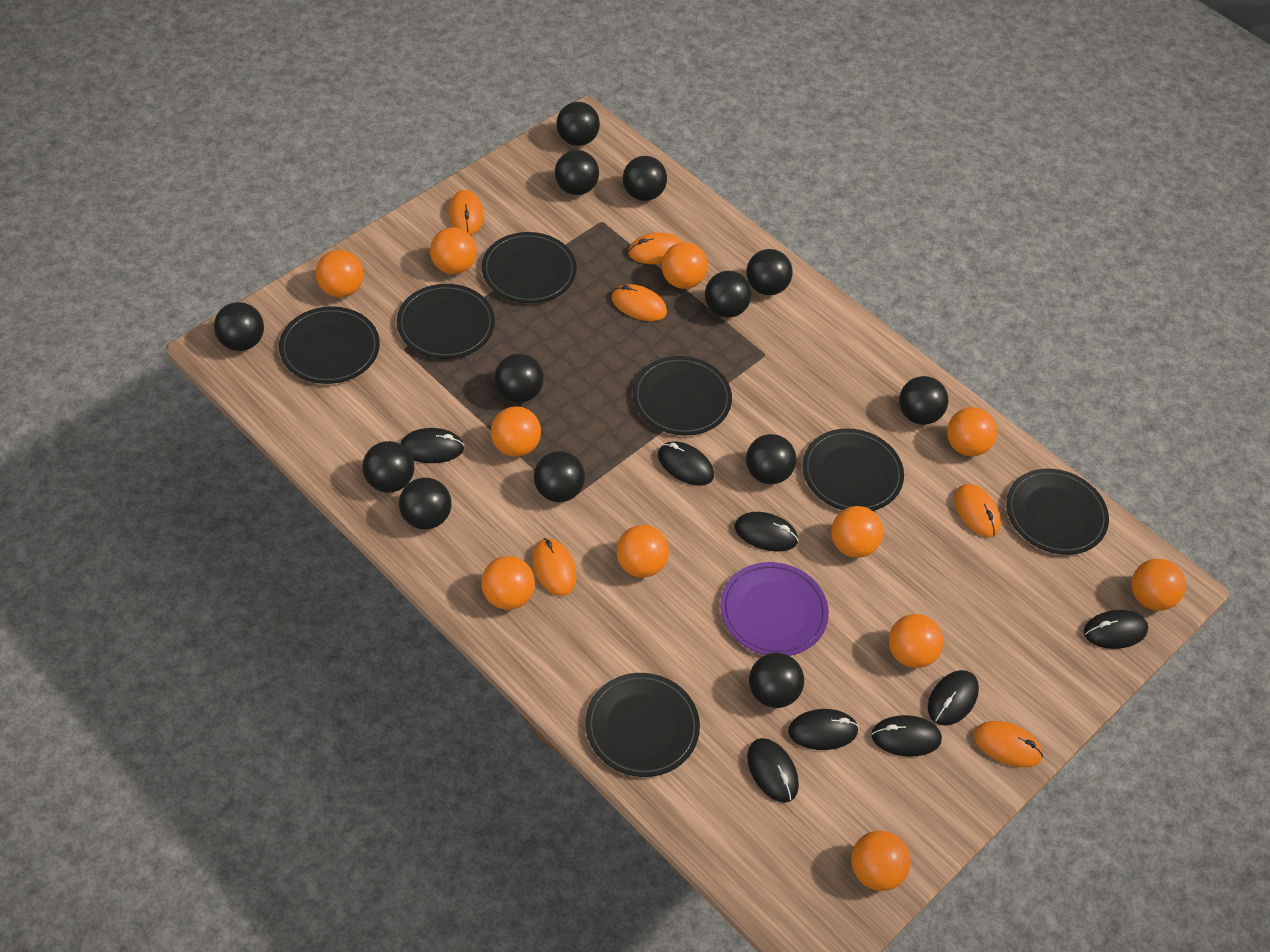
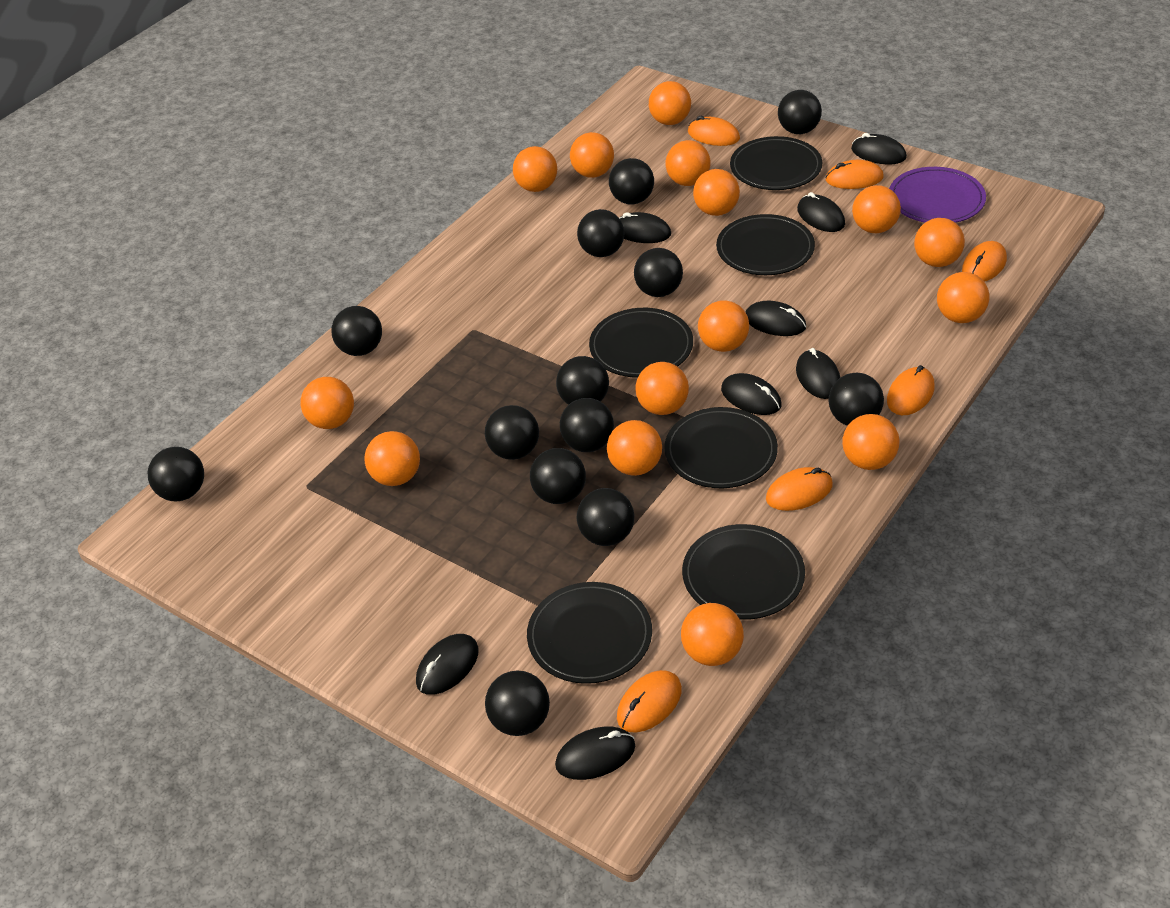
black plate: 7 -> 6
orange ball: 11 -> 15

